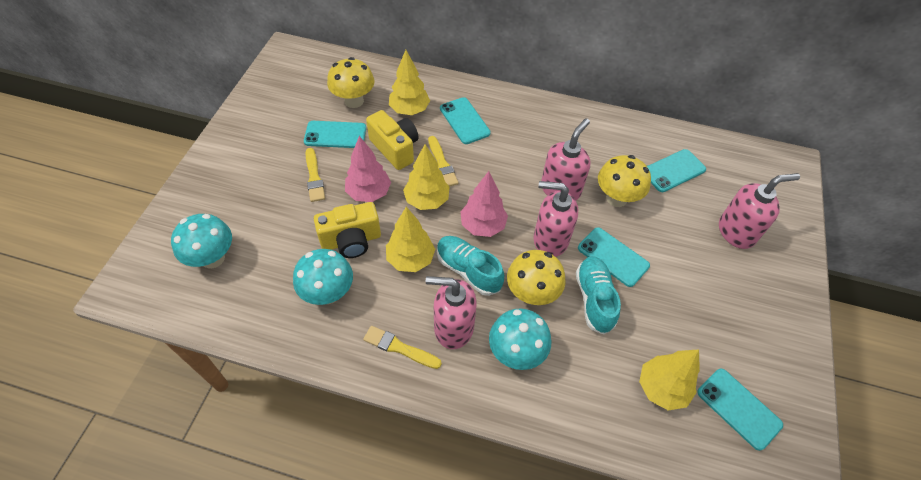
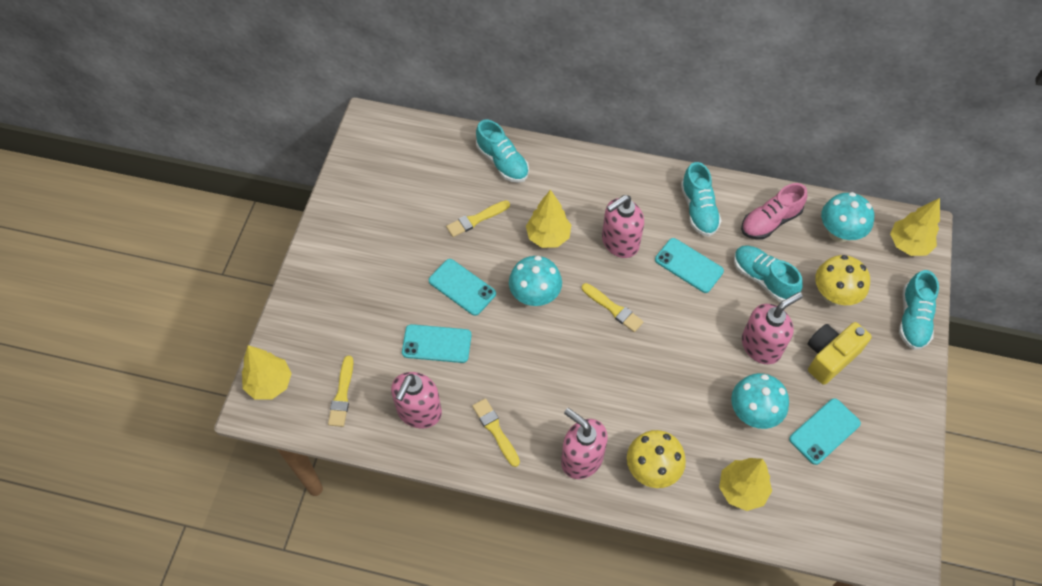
pink shoe: 0 -> 1
pink tree: 2 -> 0
turquoise phone: 5 -> 4
turquoise shoe: 2 -> 4
yellow brush: 3 -> 4
yellow camera: 2 -> 1
yellow mushroom: 3 -> 2

